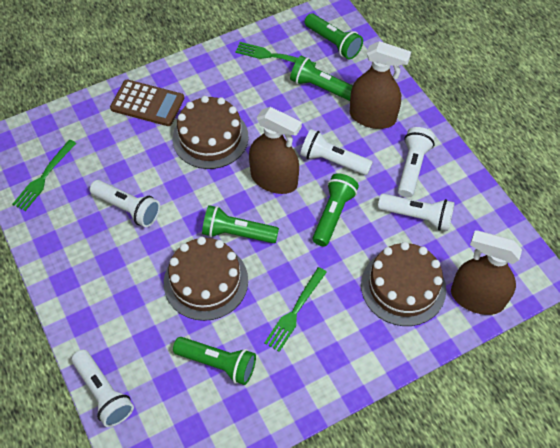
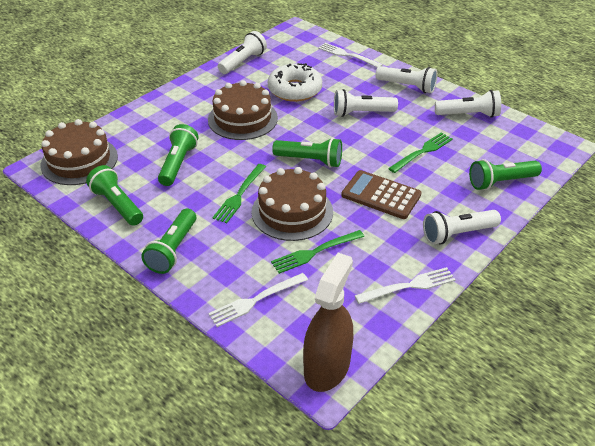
brown spray bottle: 3 -> 1
white donut: 0 -> 1
white fork: 0 -> 3

